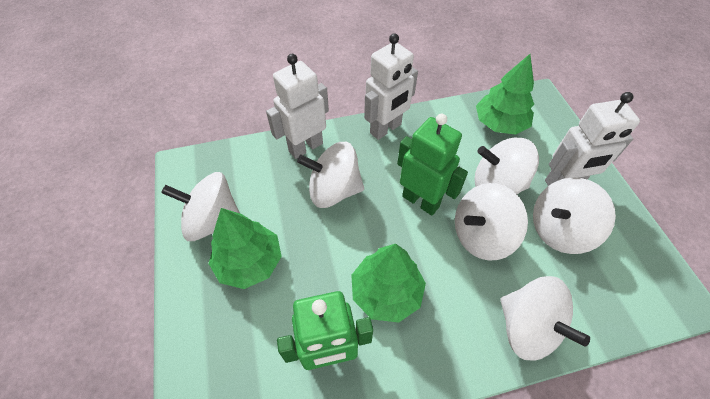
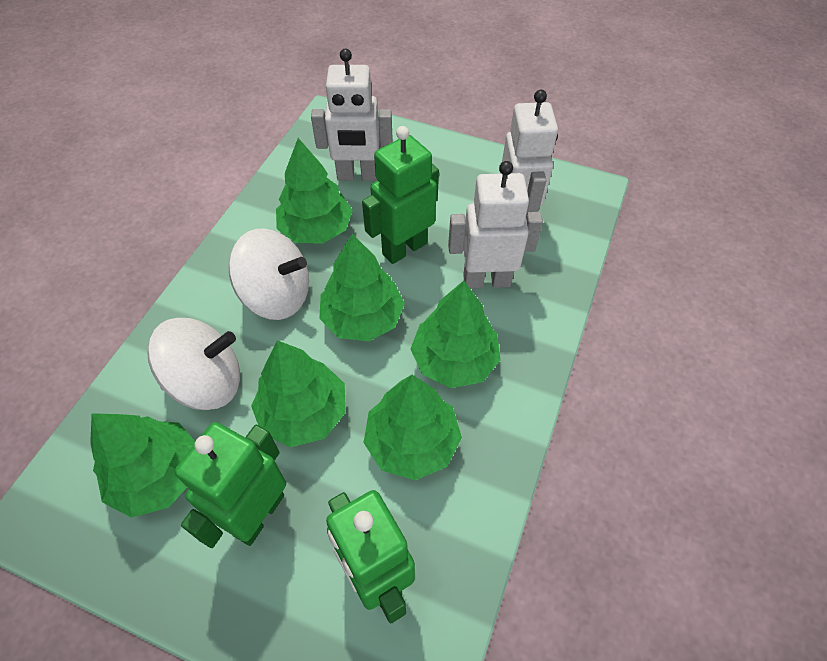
green robot: 2 -> 3
green tree: 3 -> 6
white spinning top: 6 -> 2

